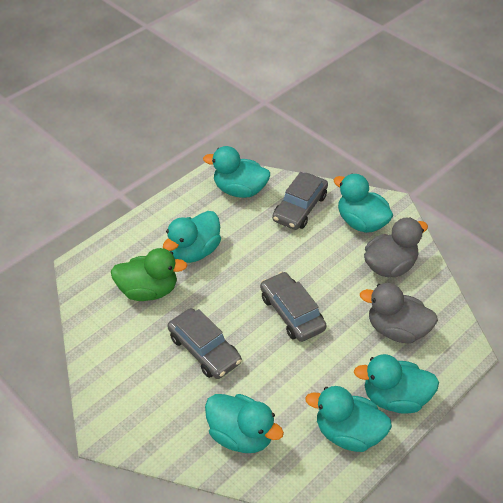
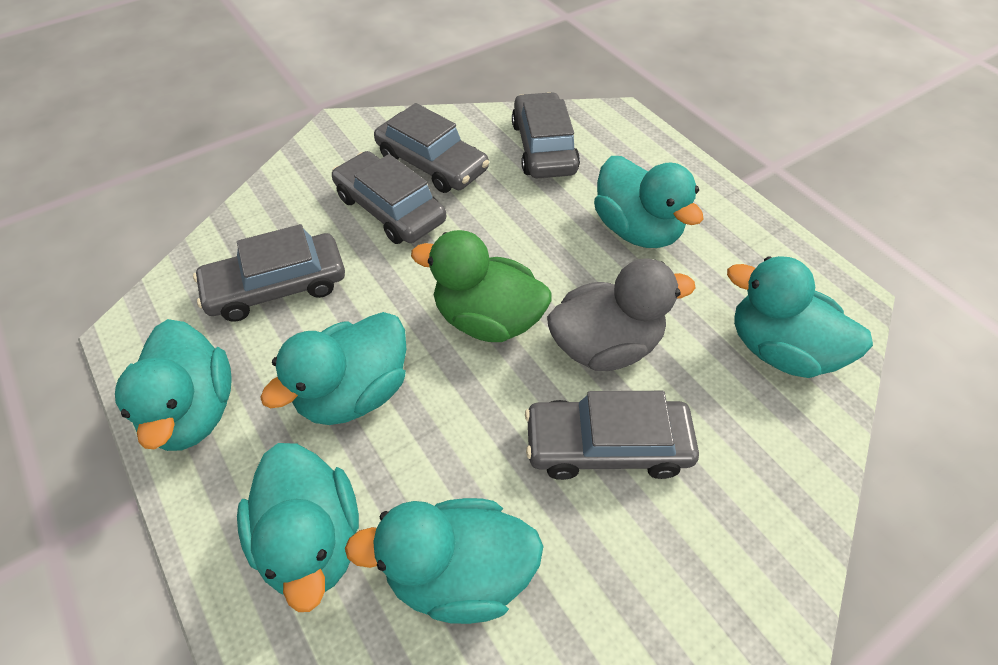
grey car: 3 -> 5
grey duck: 2 -> 1

